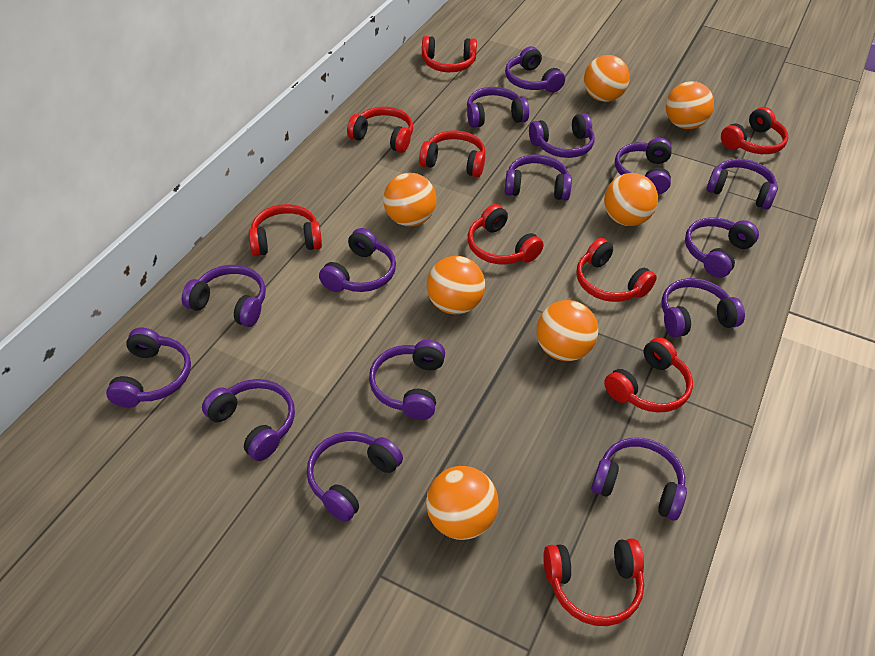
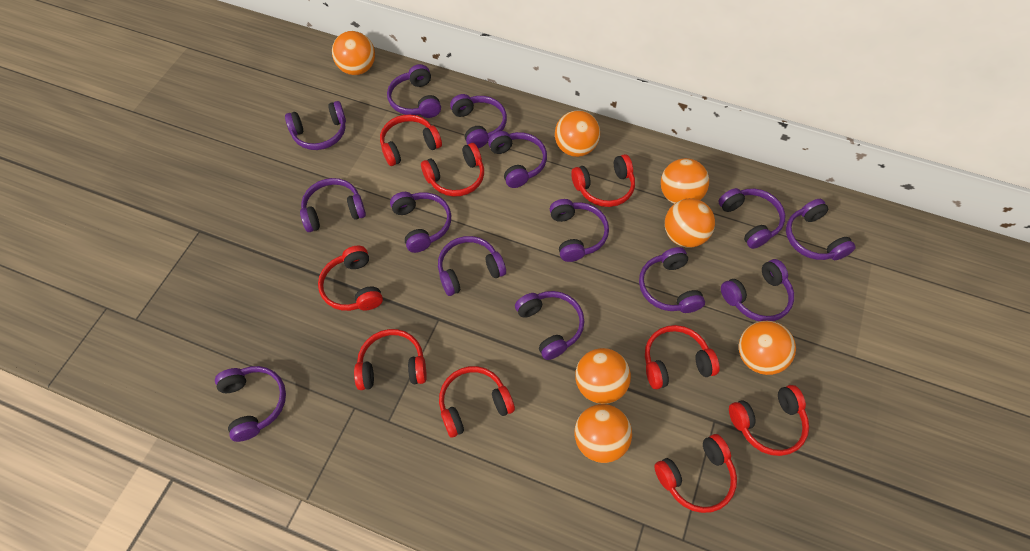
purple headphones: 15 -> 14

